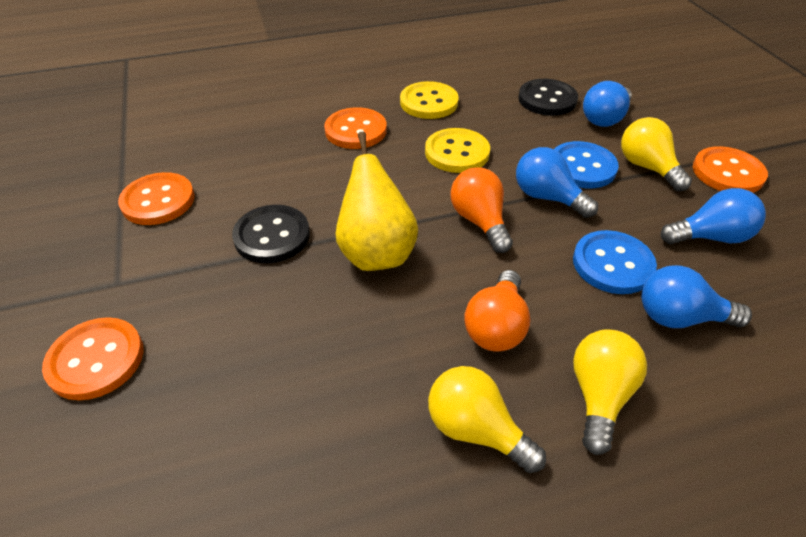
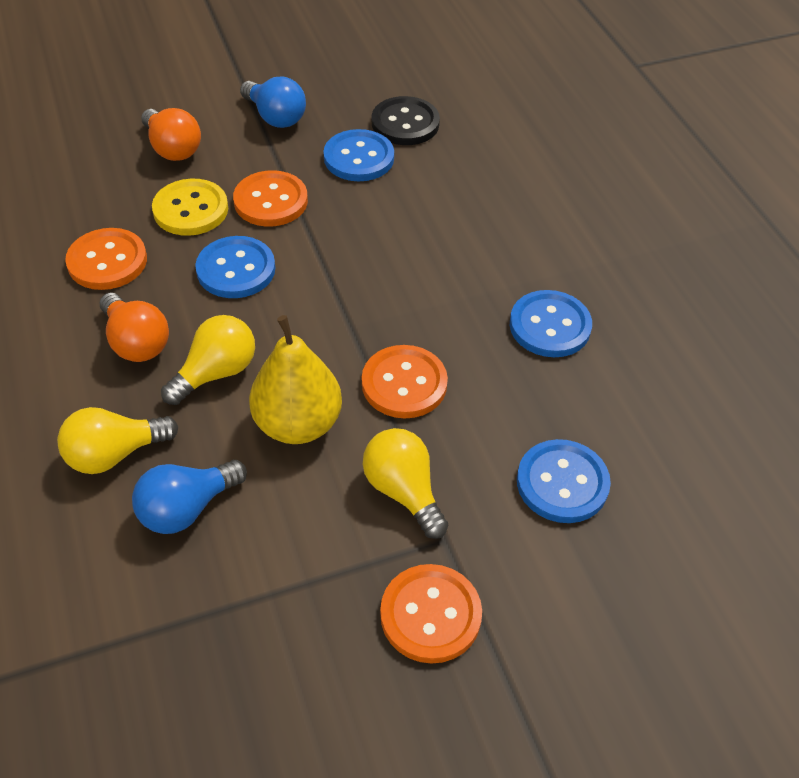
black button: 2 -> 1
blue button: 2 -> 4
blue light bulb: 4 -> 2
yellow button: 2 -> 1

